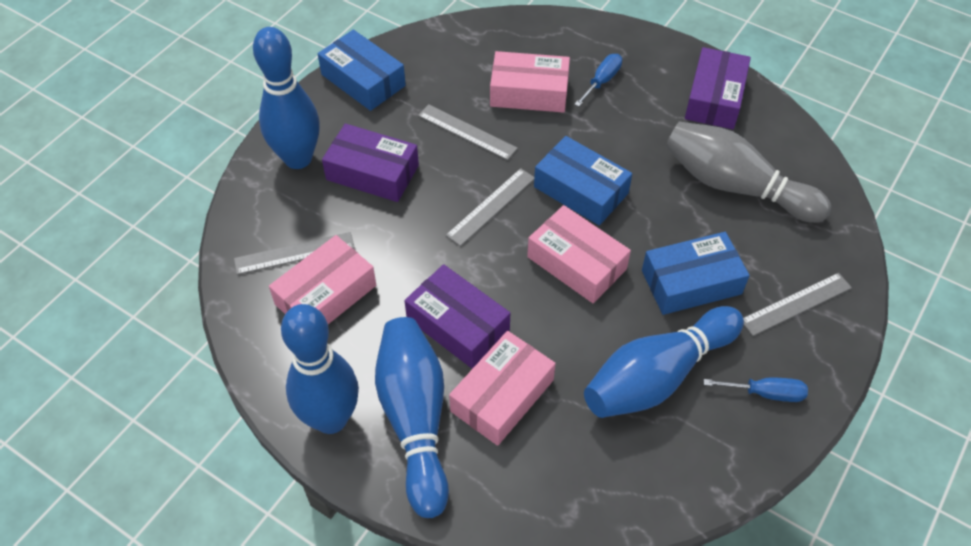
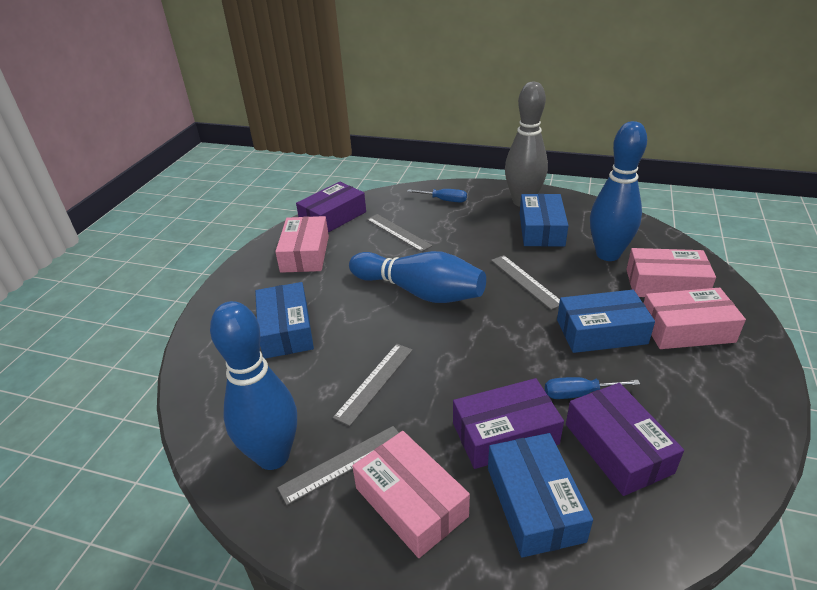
blue bowling pin: 4 -> 3
blue box: 3 -> 4

